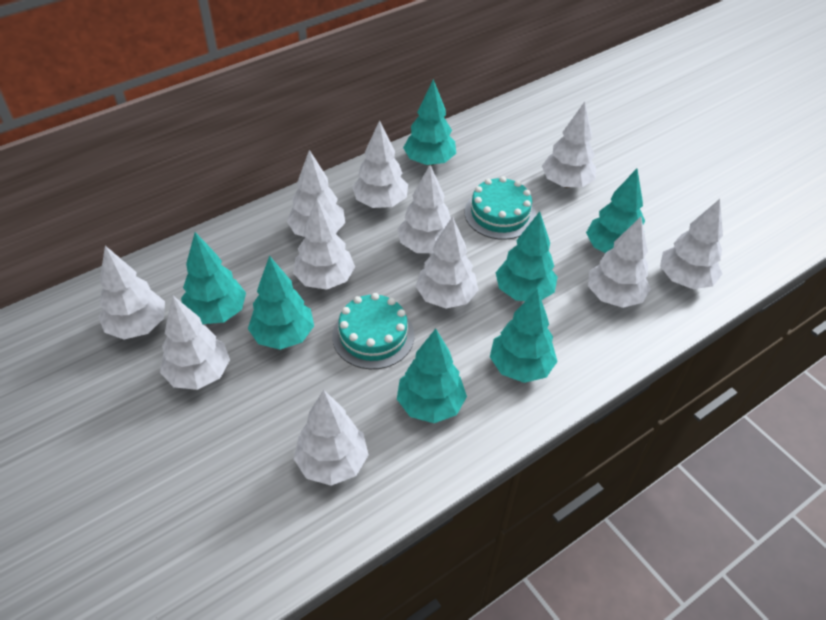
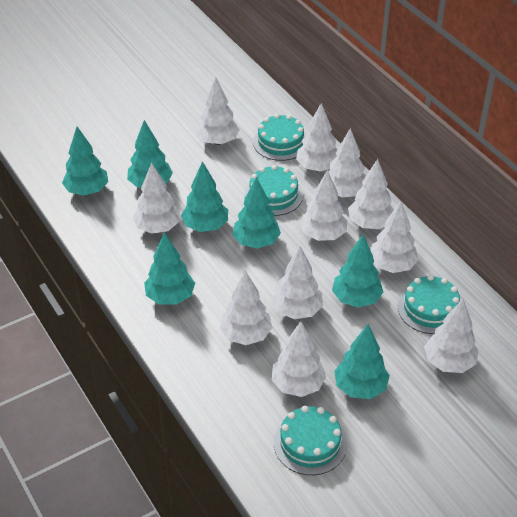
turquoise cake: 2 -> 4

